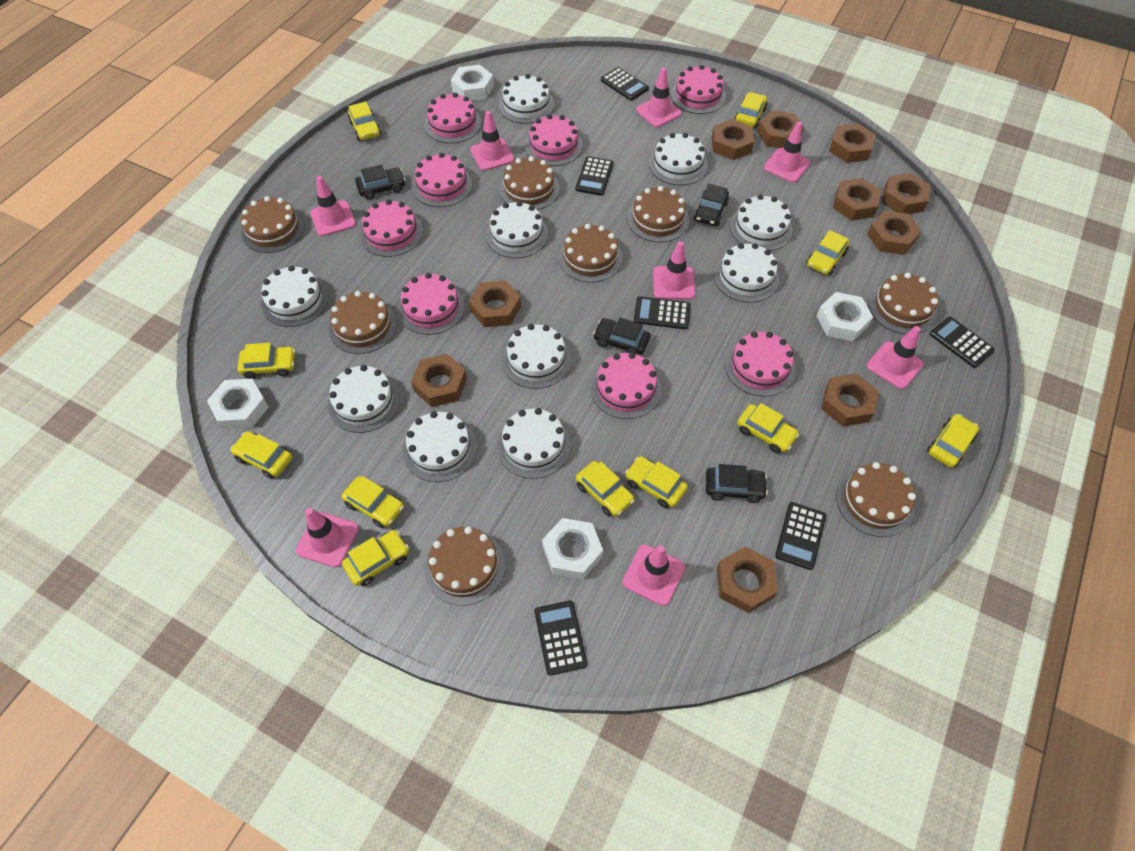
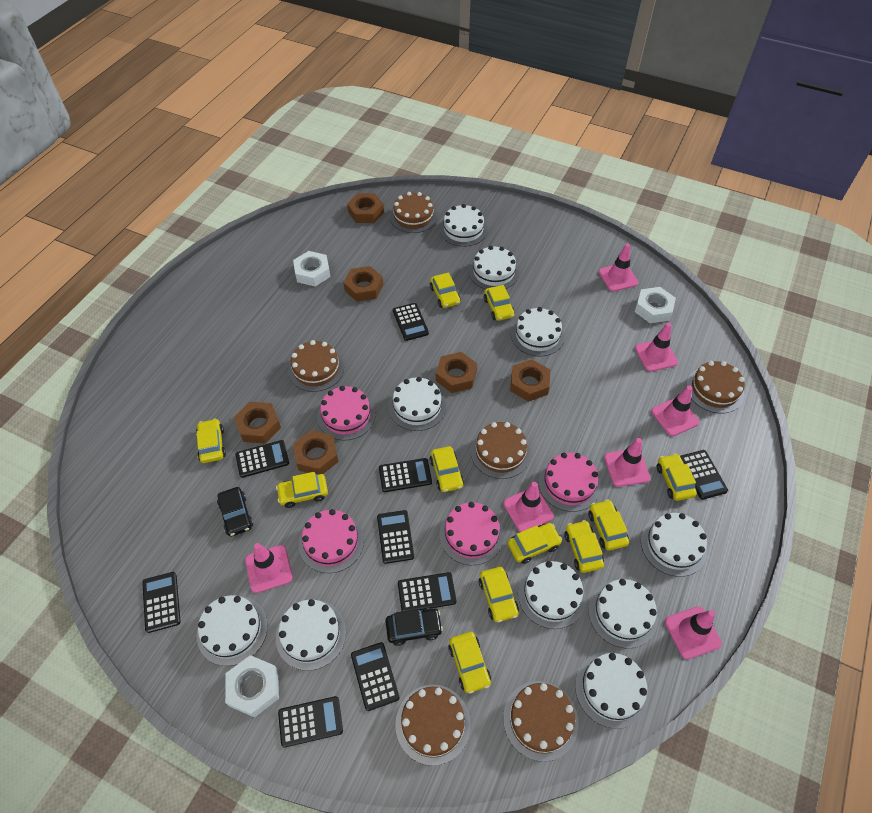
black calculator: 6 -> 9
black car: 4 -> 2
brown cake: 8 -> 6
brown nut: 10 -> 6
pink cake: 8 -> 4
pink traffic cone: 8 -> 7
white nut: 4 -> 3

